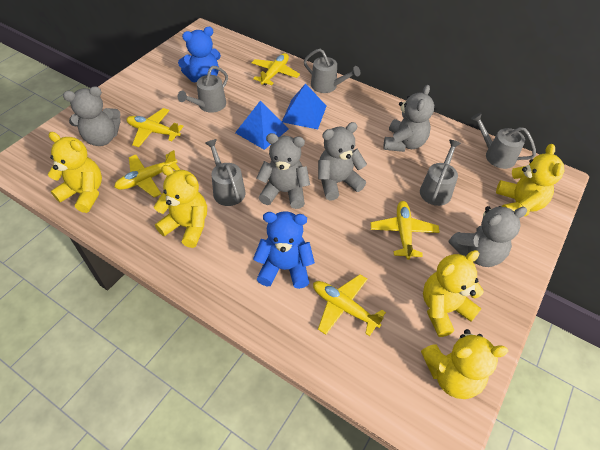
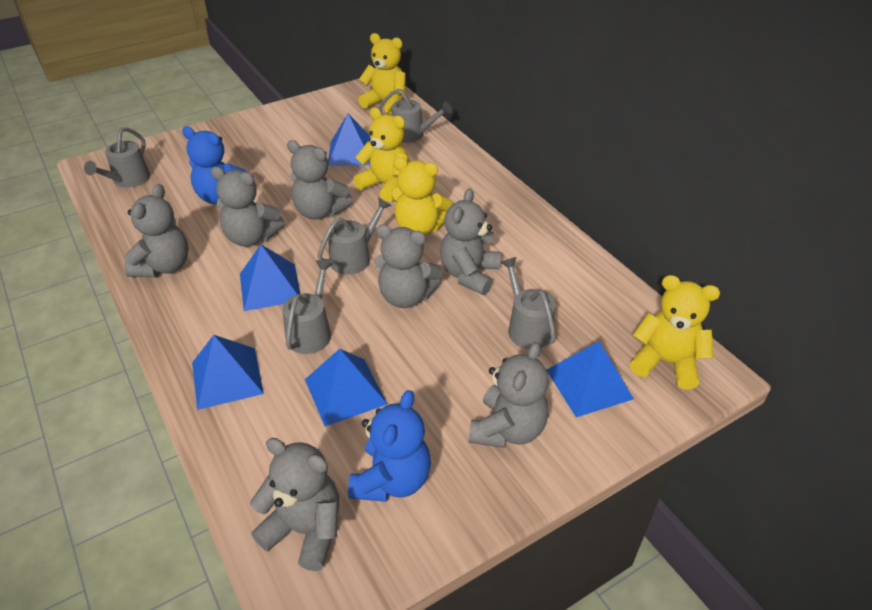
blue pyramid: 2 -> 5
grey teddy bear: 5 -> 7
yellow plane: 5 -> 0
yellow teddy bear: 5 -> 4

